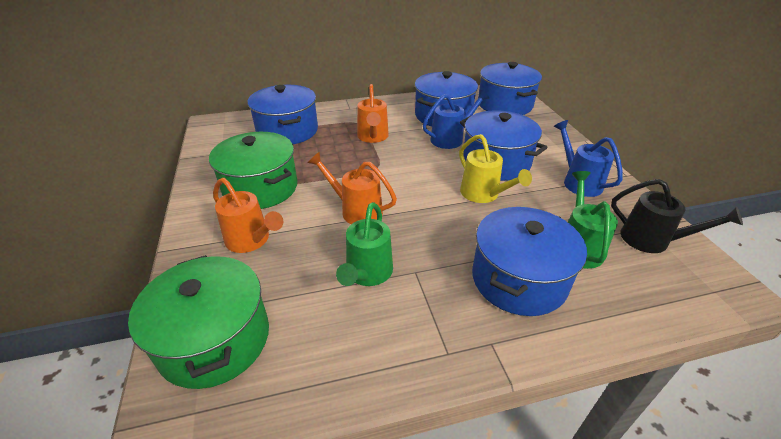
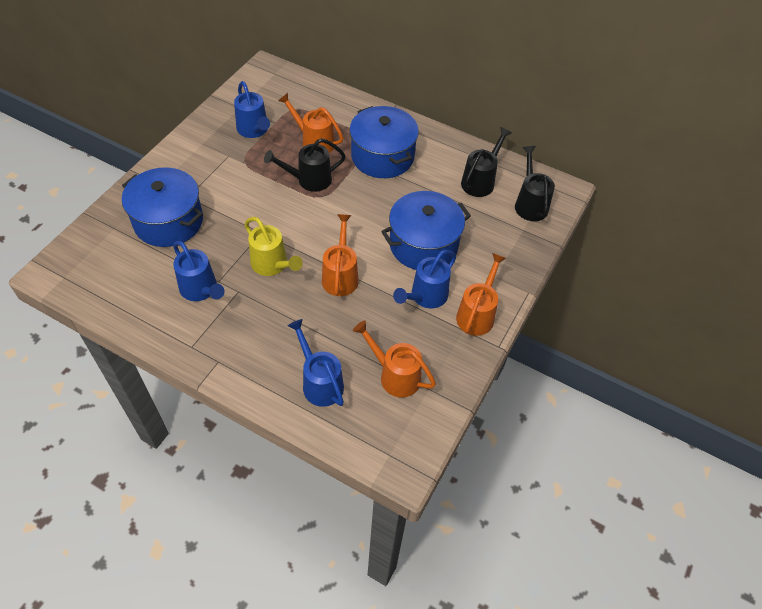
black watering can: 1 -> 3
blue pot: 5 -> 3
blue watering can: 2 -> 4
green pot: 2 -> 0
green watering can: 2 -> 0
orange watering can: 3 -> 4

